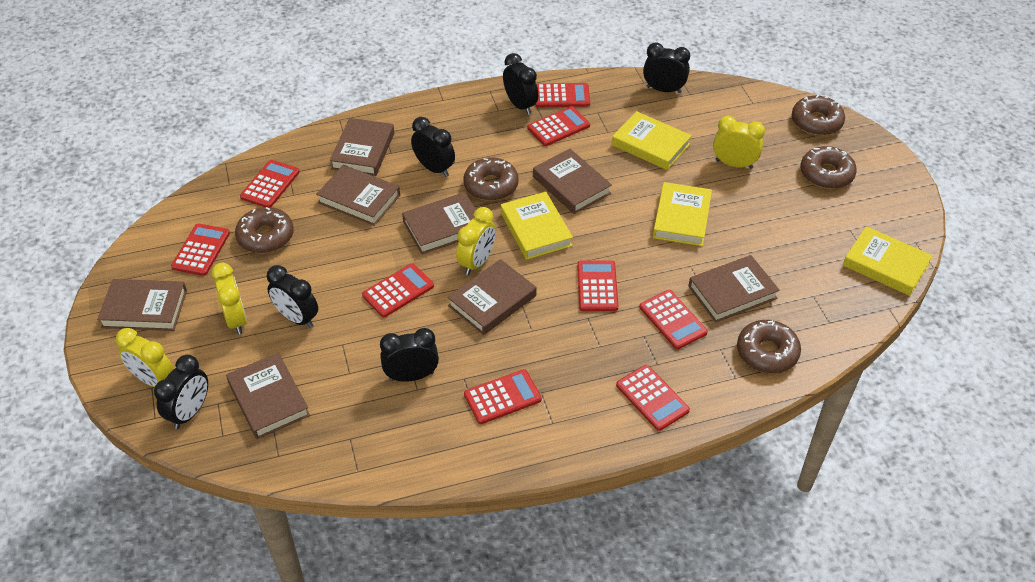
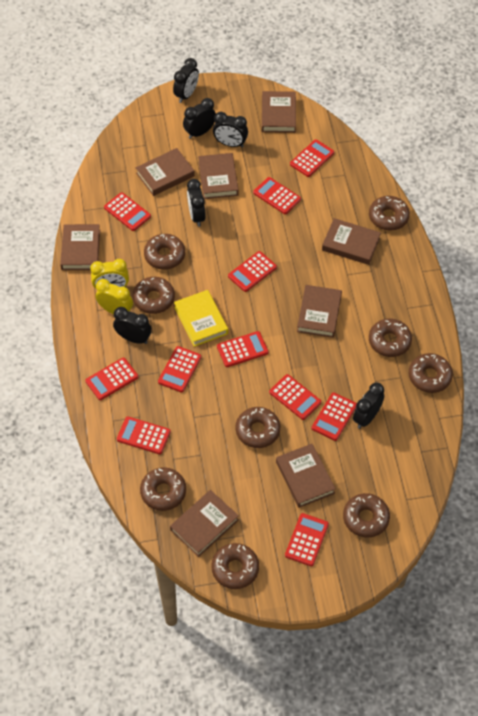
brown donut: 5 -> 9
red calculator: 9 -> 11
yellow book: 4 -> 1
yellow clock: 4 -> 2

